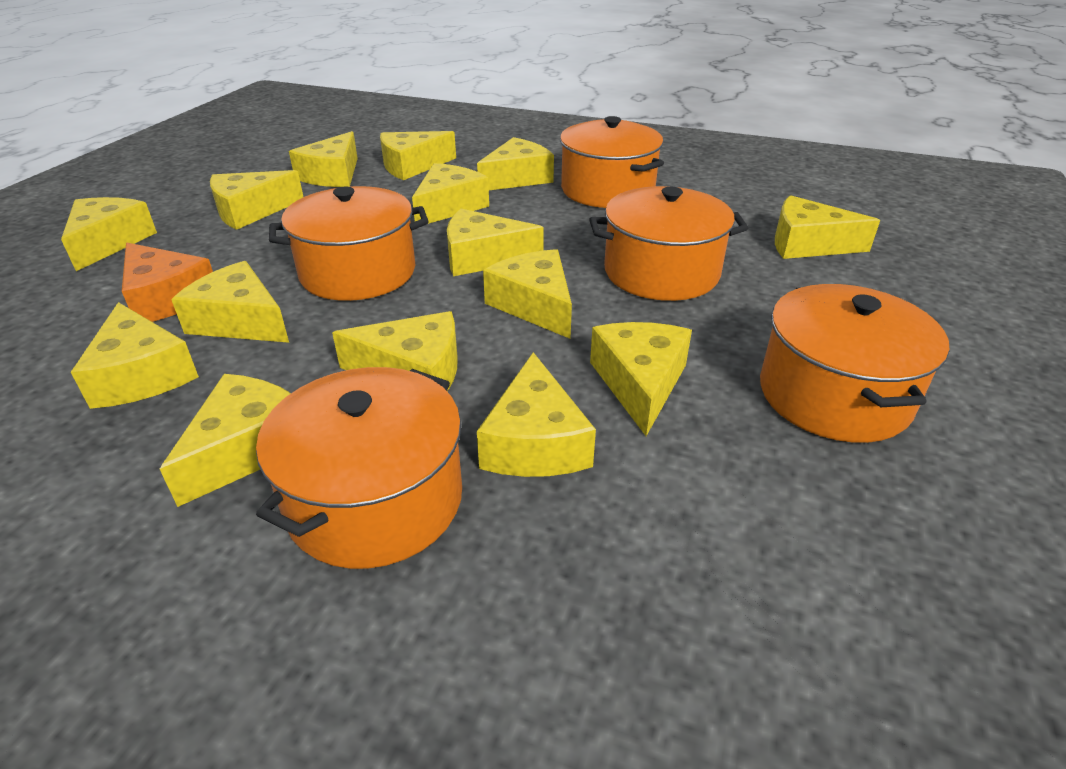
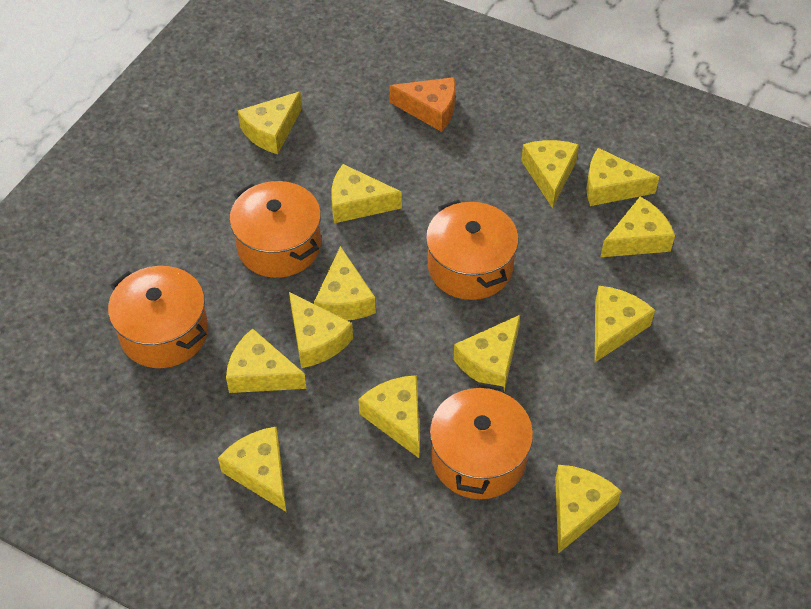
orange pot: 5 -> 4
yellow cheese: 15 -> 13

